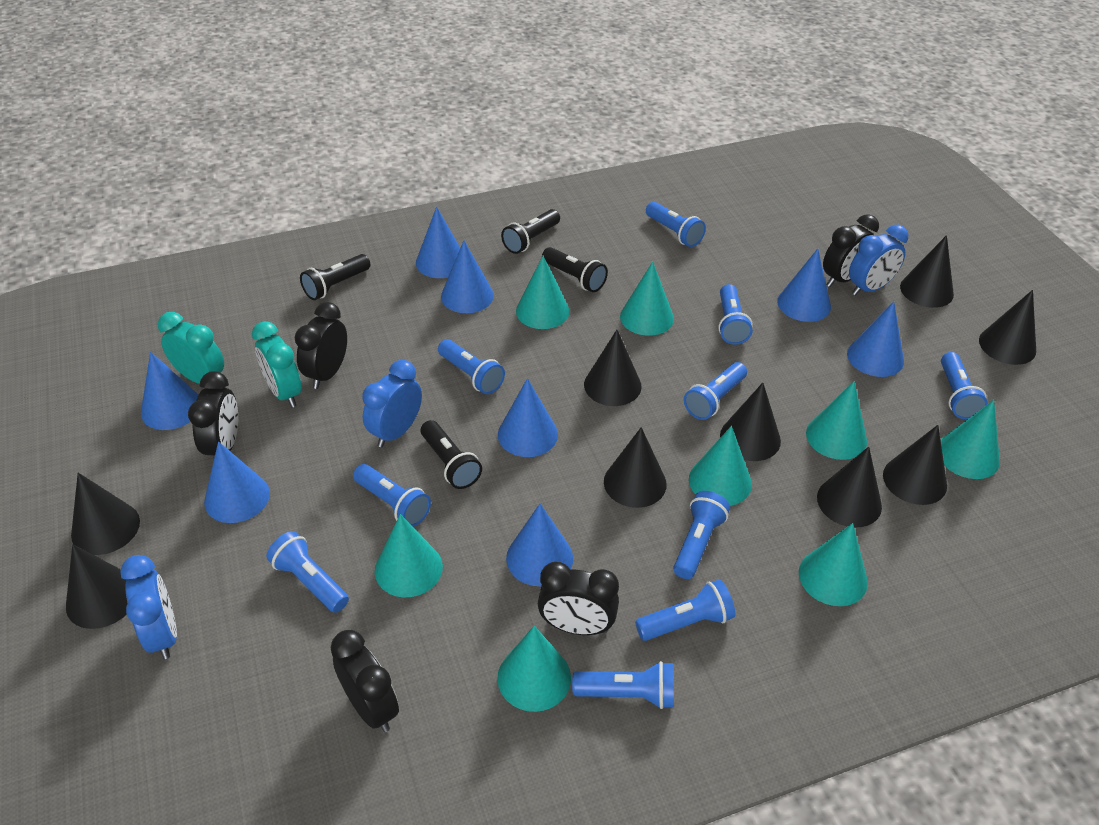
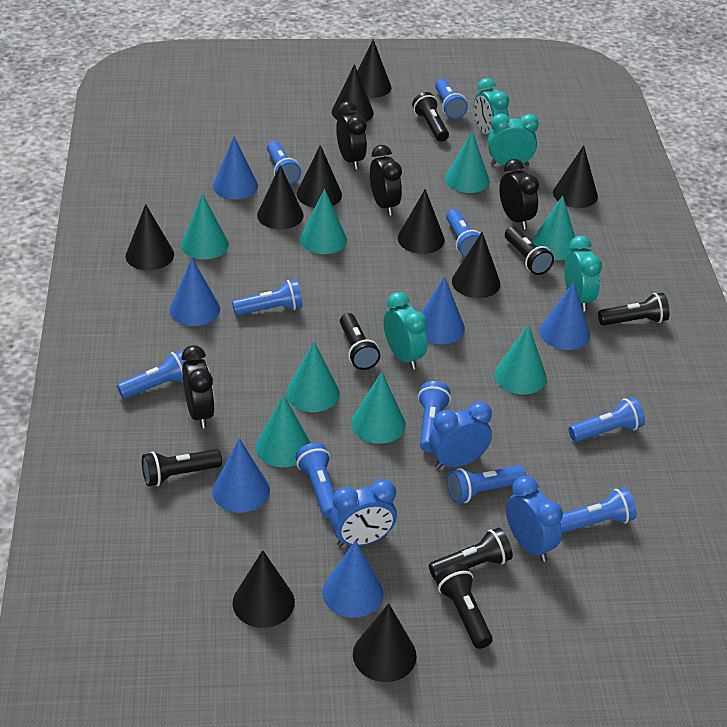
black clock: 5 -> 4
black cone: 9 -> 10
black flashlight: 4 -> 7
blue cone: 8 -> 6
turquoise clock: 2 -> 4

